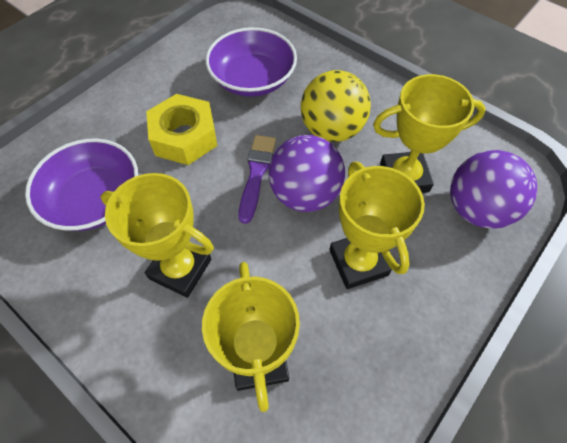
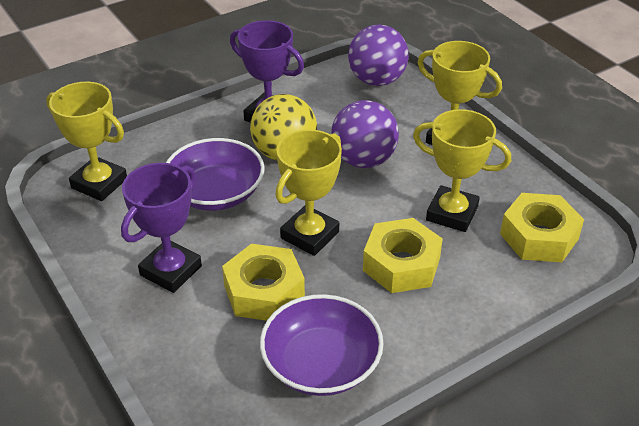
purple brush: 1 -> 0
purple trophy: 0 -> 2
yellow nut: 1 -> 3

